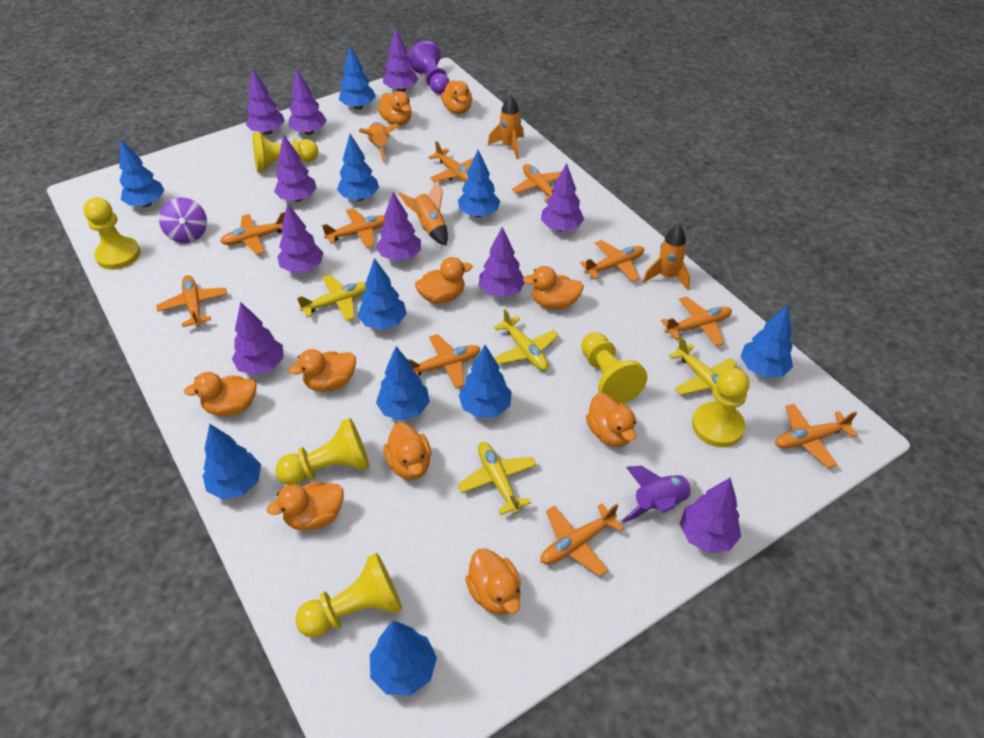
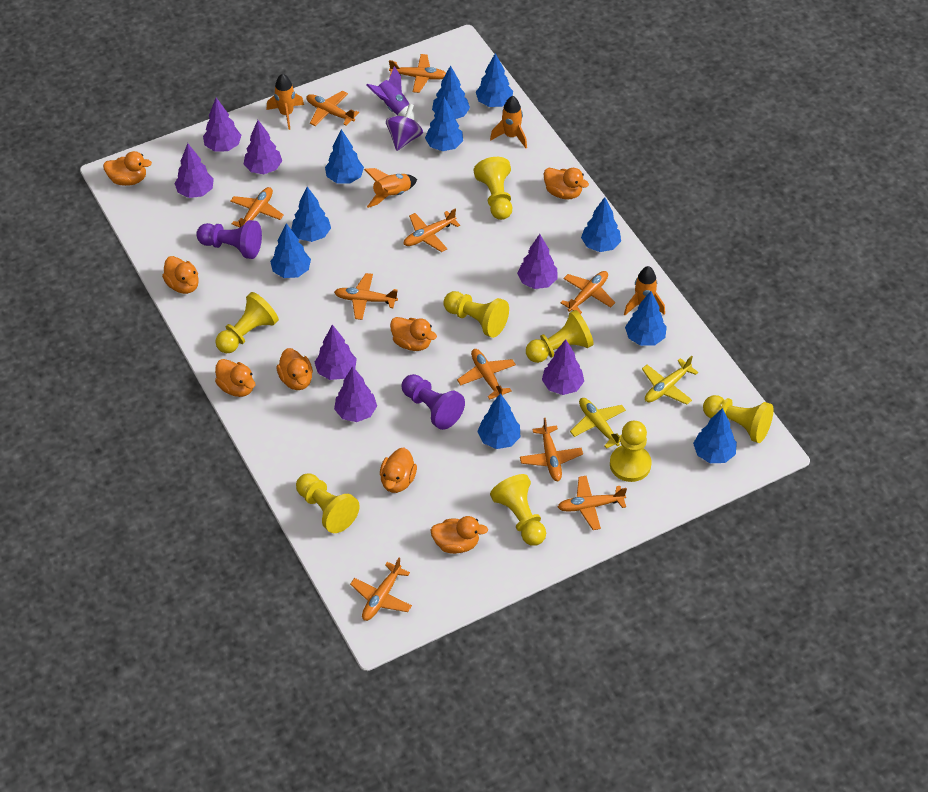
orange duck: 10 -> 8
purple pawn: 1 -> 2
purple tree: 10 -> 7
yellow pawn: 6 -> 8
yellow plane: 4 -> 2

